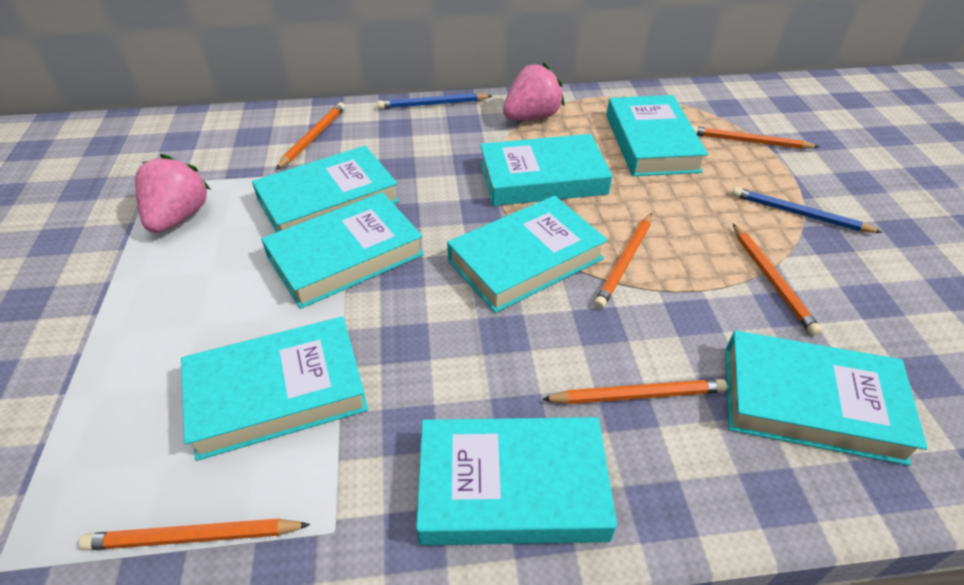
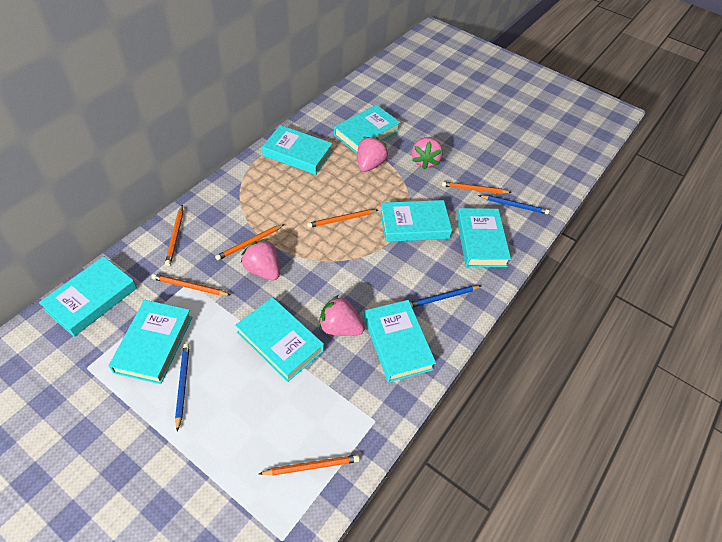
blue pencil: 2 -> 3
pink strawberry: 2 -> 4

